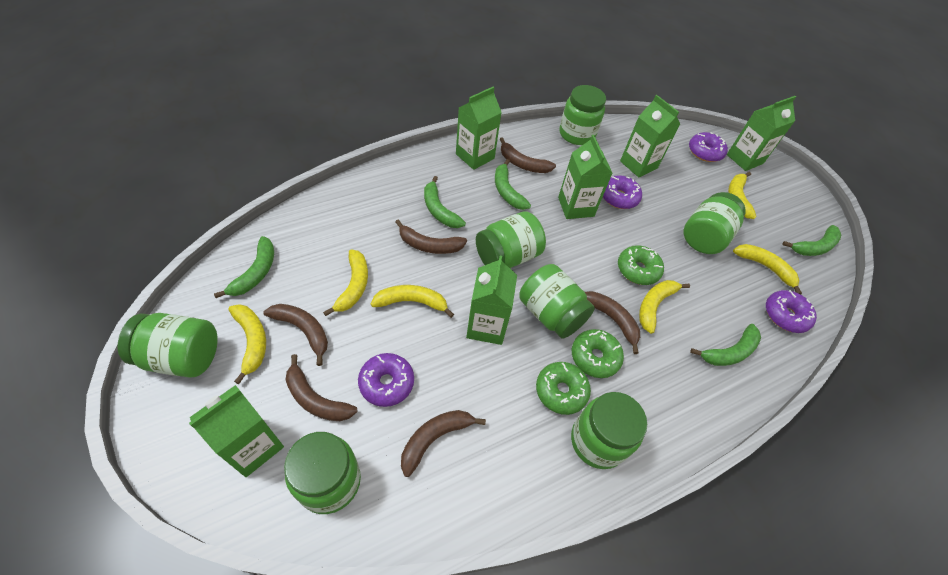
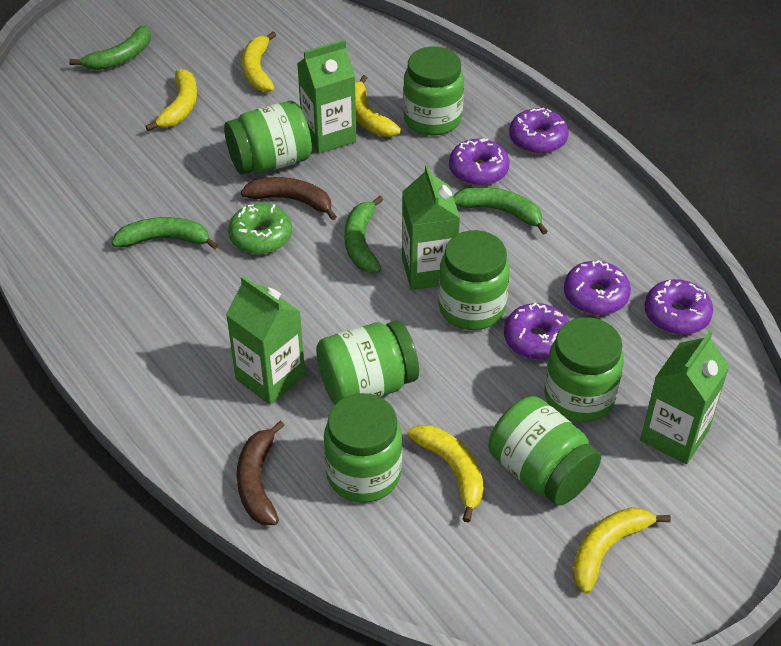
brown banana: 6 -> 2
green banana: 5 -> 4
green carton: 6 -> 4
green donut: 3 -> 1
purple donut: 4 -> 5
yellow banana: 6 -> 5

